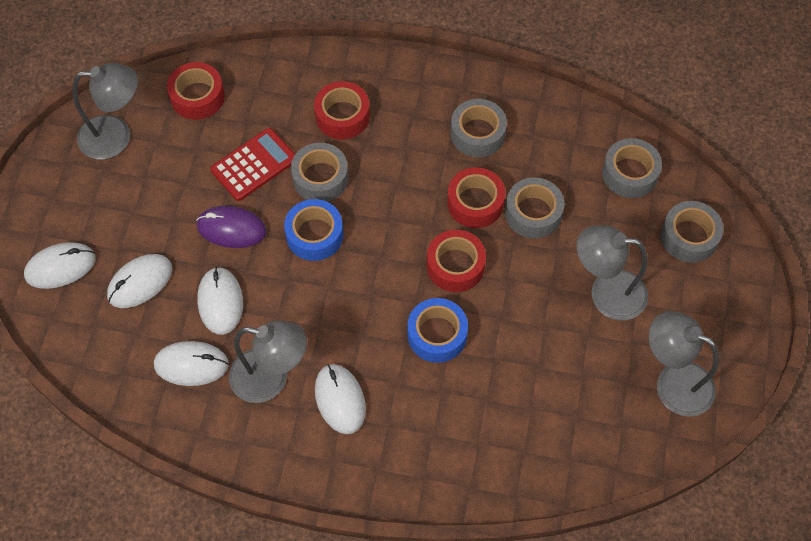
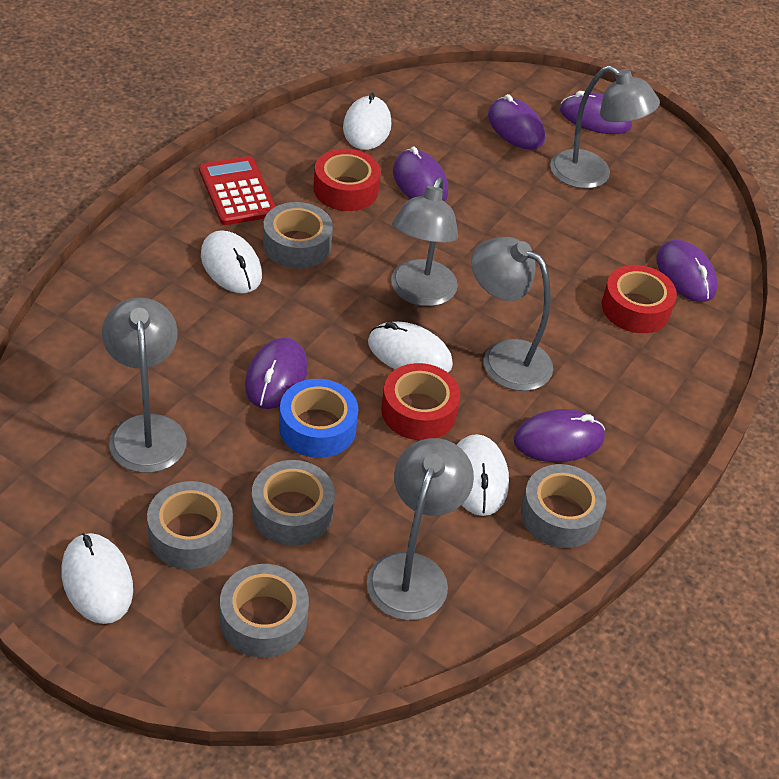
blue tape: 2 -> 1
grey lamp: 4 -> 5
purple mouse: 1 -> 6
red tape: 4 -> 3

